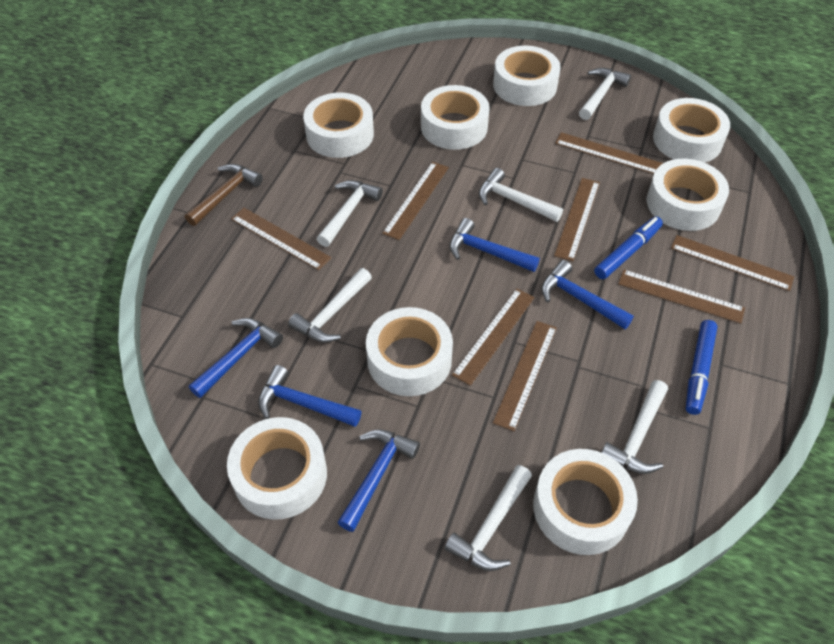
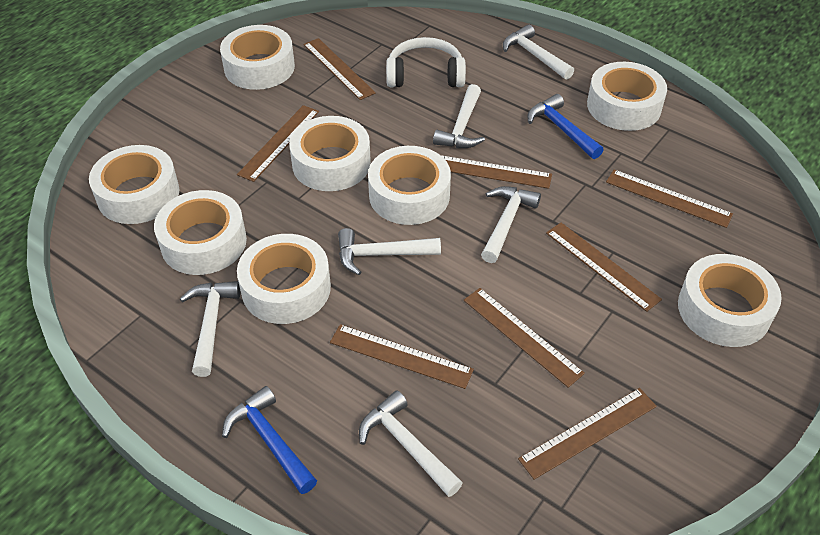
blue hammer: 5 -> 2
blue marker: 2 -> 0
brown hammer: 1 -> 0
white headphones: 0 -> 1

